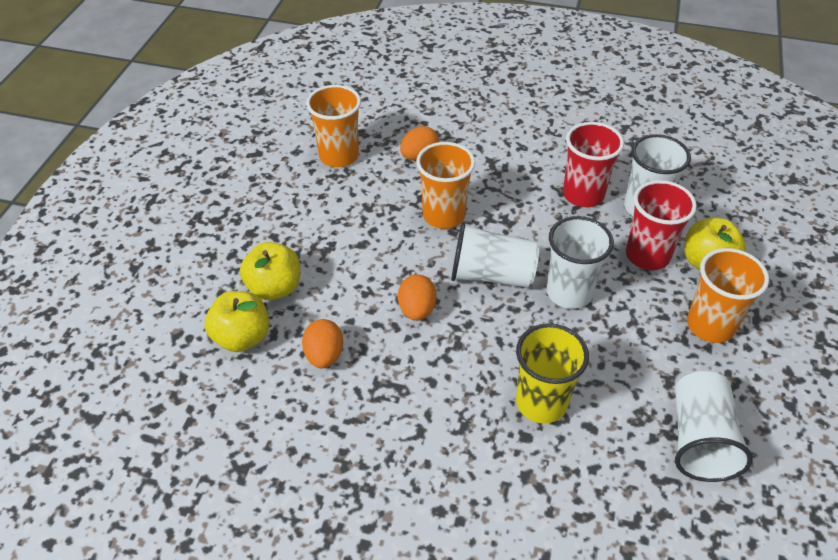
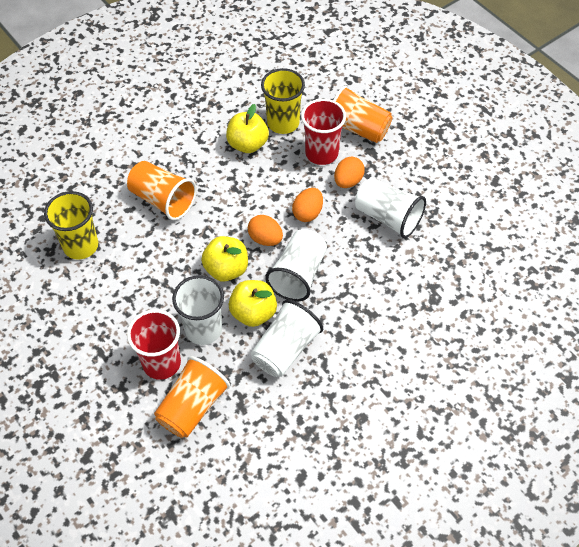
yellow cup: 1 -> 2

